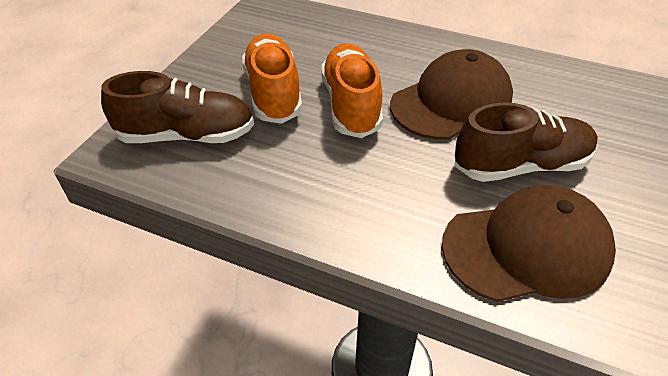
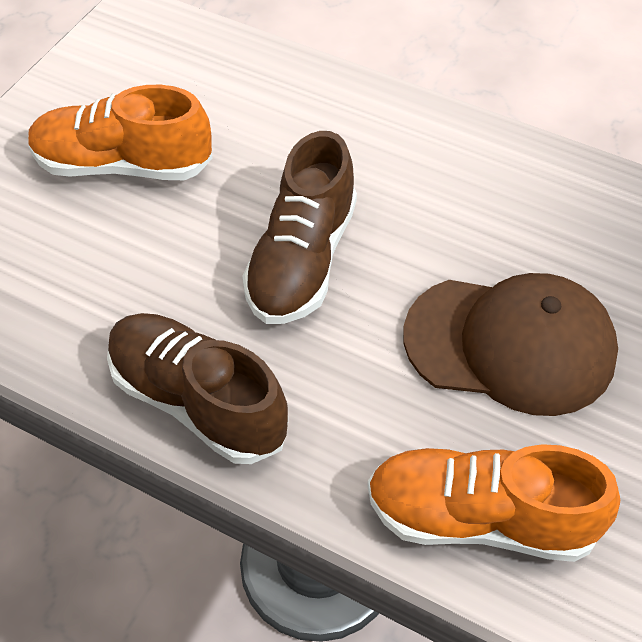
brown cap: 2 -> 1

